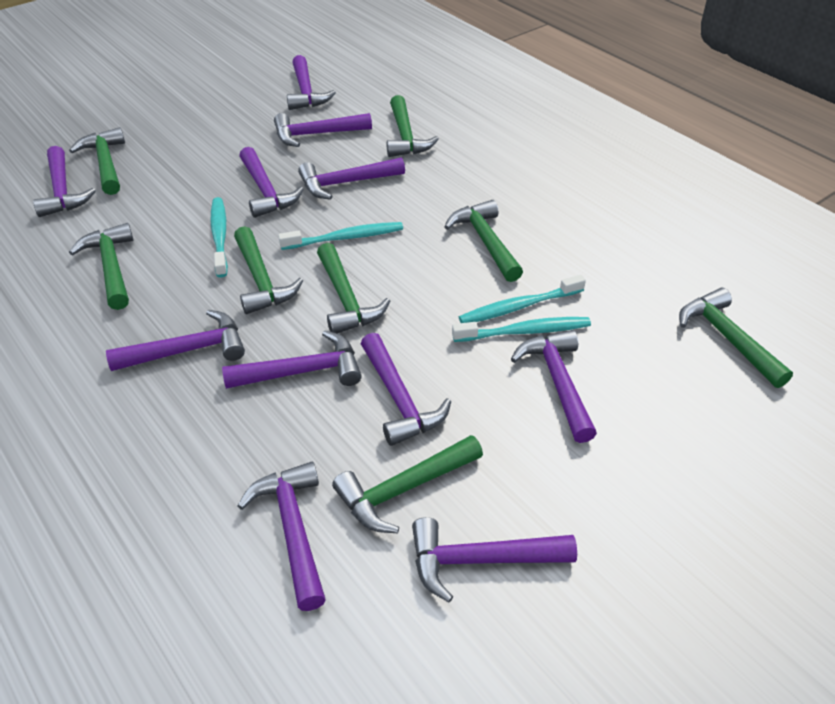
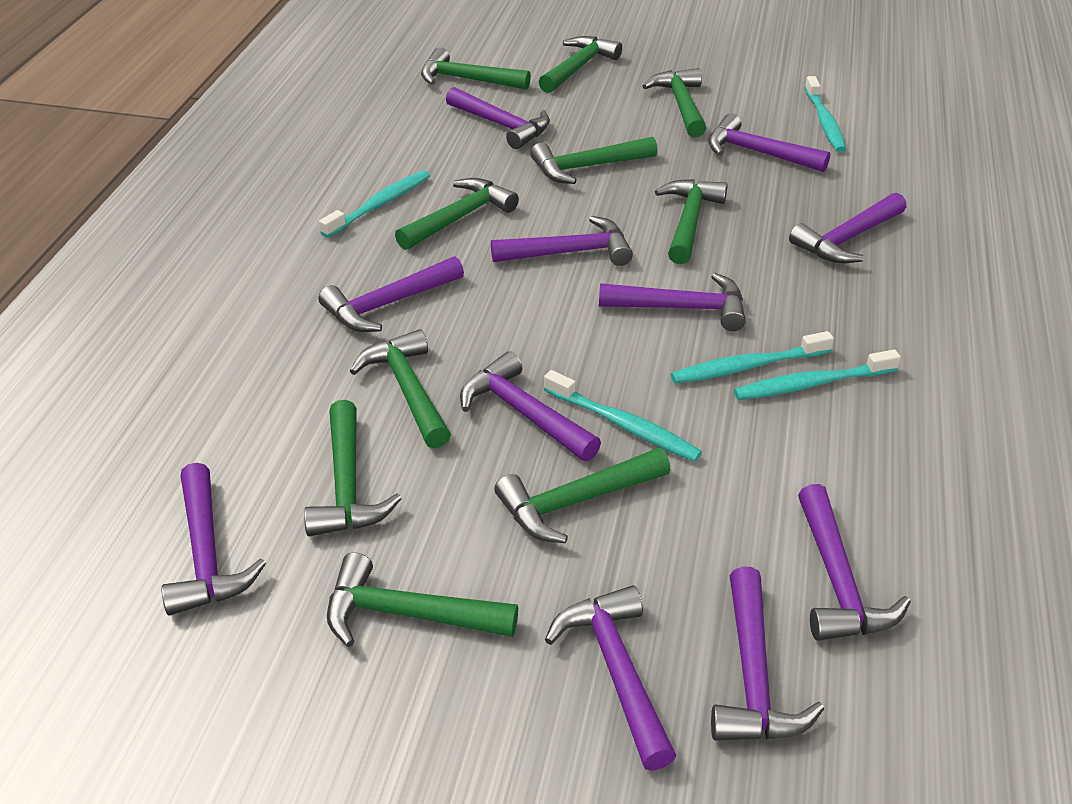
green hammer: 8 -> 10
turquoise toothbrush: 4 -> 5

